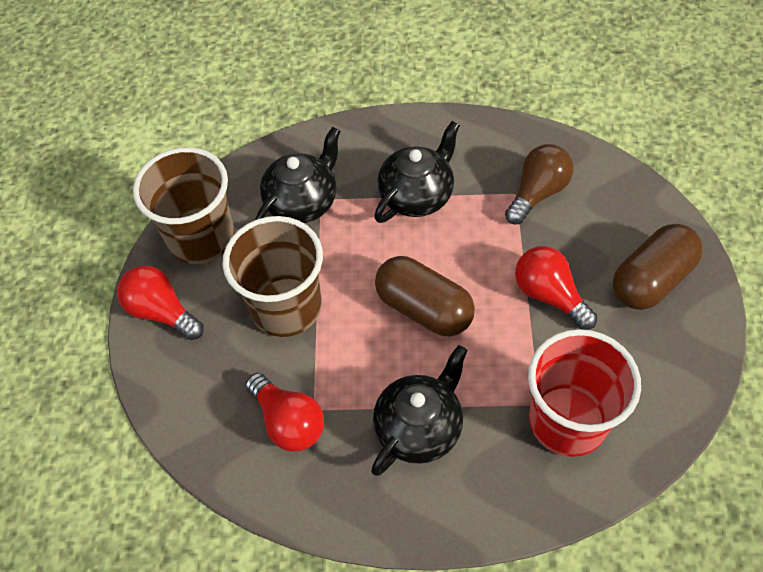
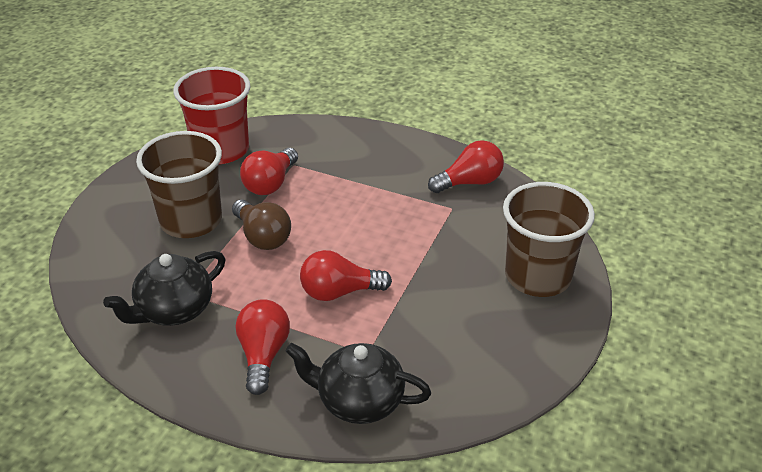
black teapot: 3 -> 2
brown capsule: 2 -> 0
red light bulb: 3 -> 4

